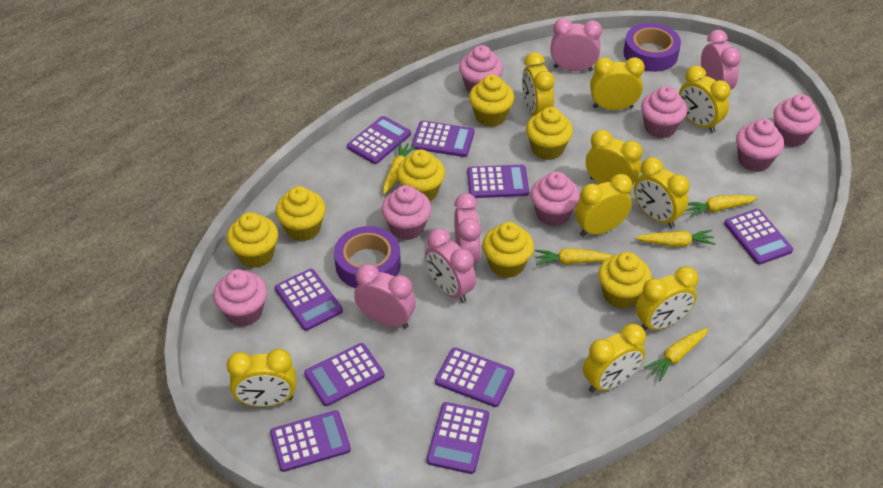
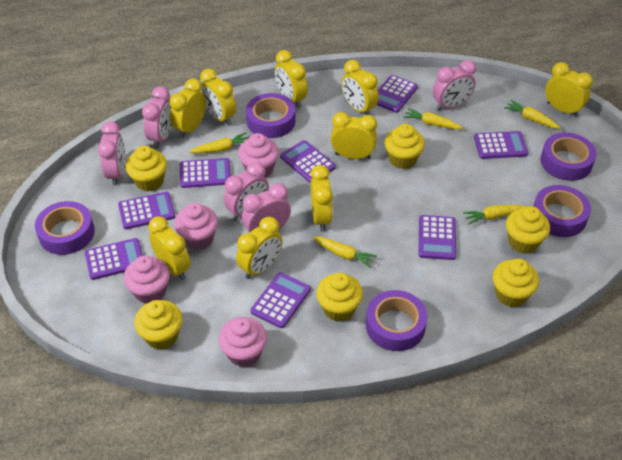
pink cupcake: 7 -> 4
purple calculator: 9 -> 8
purple tape: 2 -> 5
yellow cupcake: 7 -> 6

